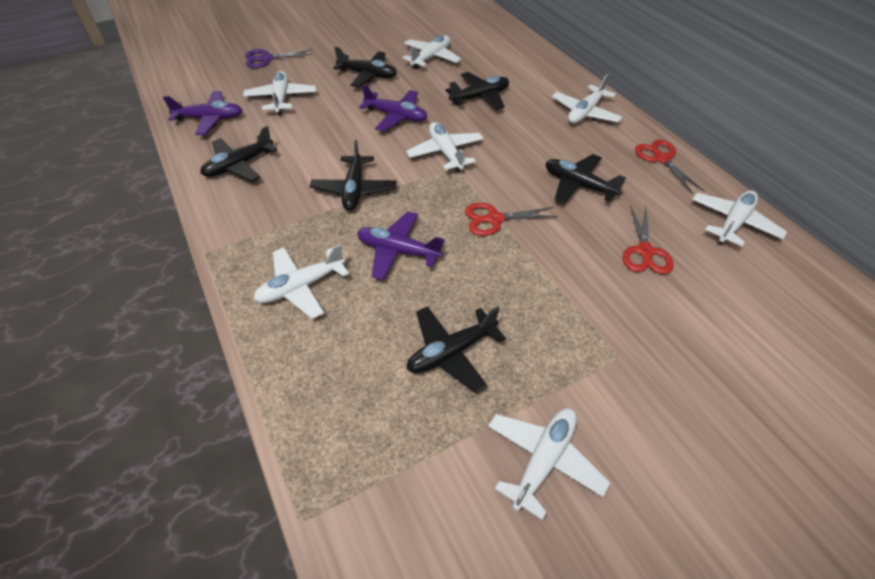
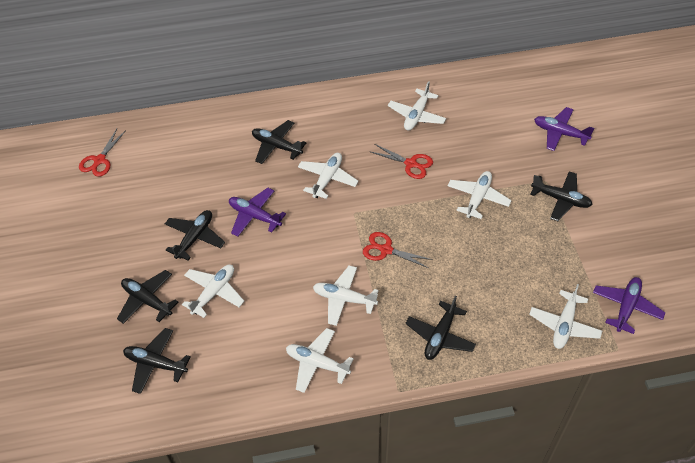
purple scissors: 1 -> 0

